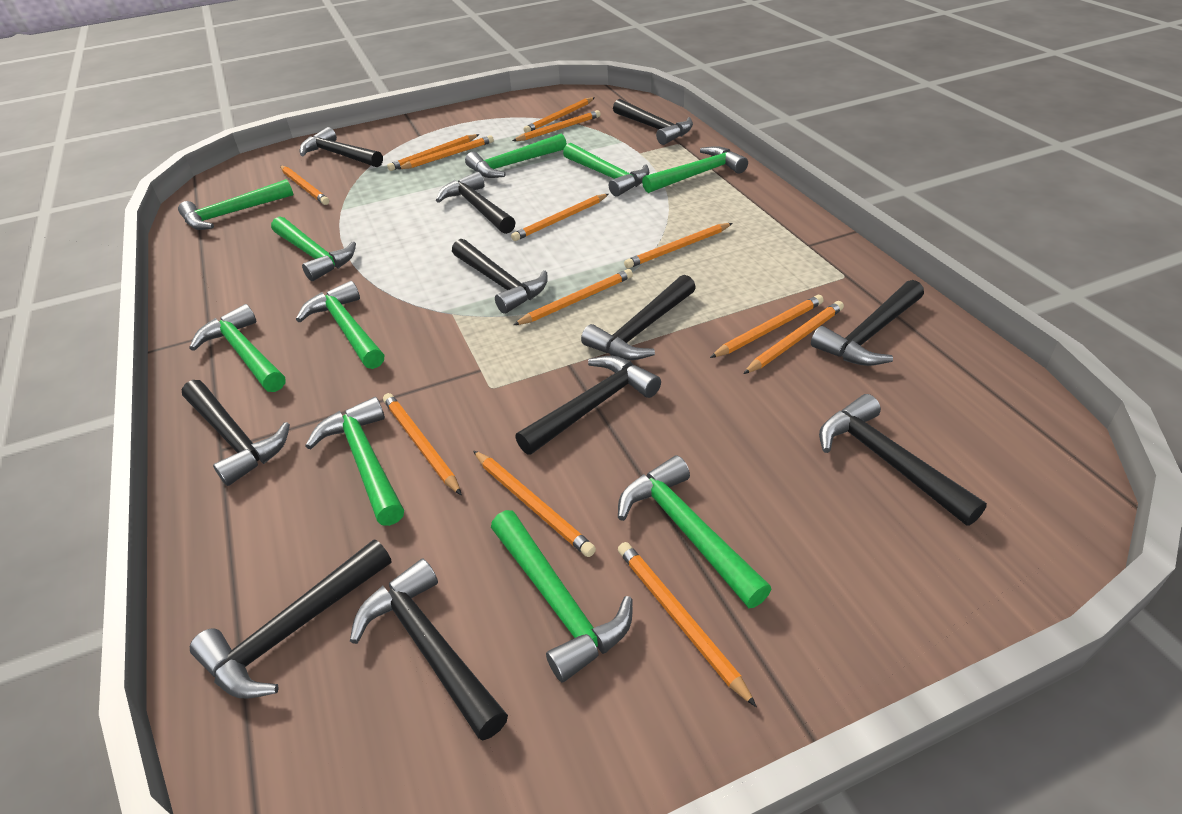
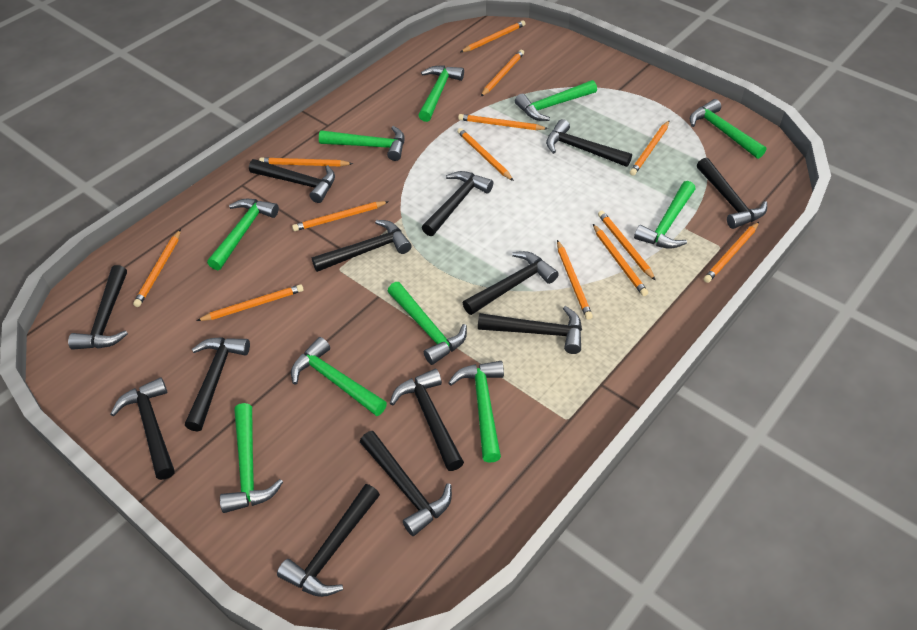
black hammer: 11 -> 13

